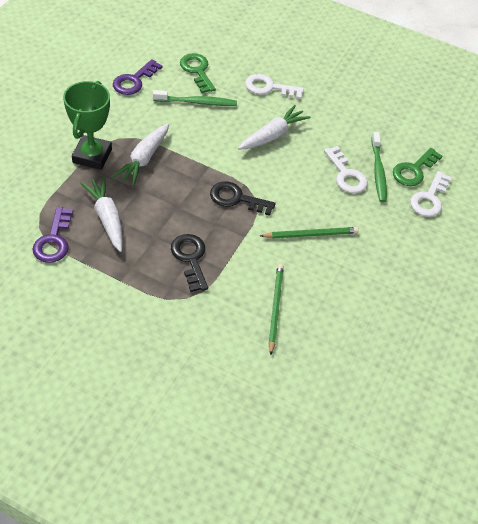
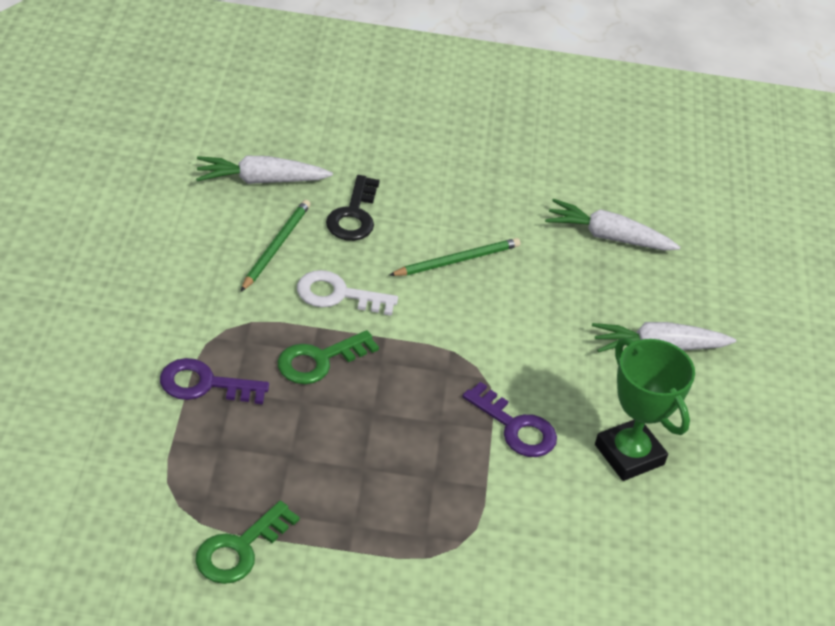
black key: 2 -> 1
green toothbrush: 2 -> 0
white key: 3 -> 1

